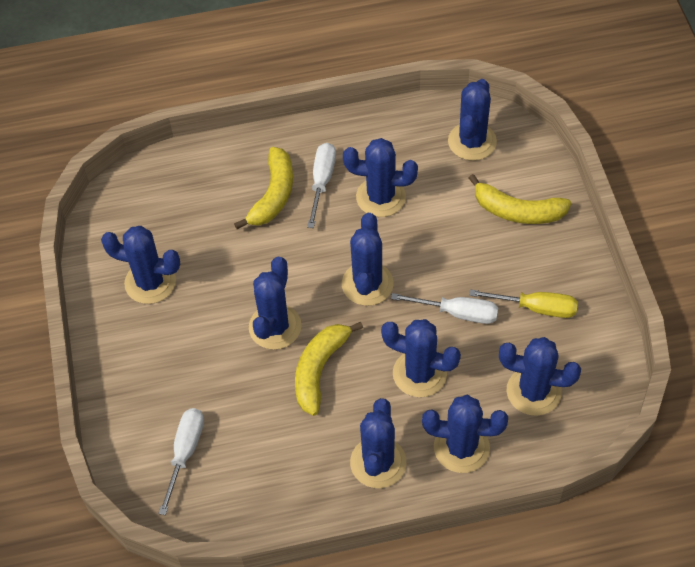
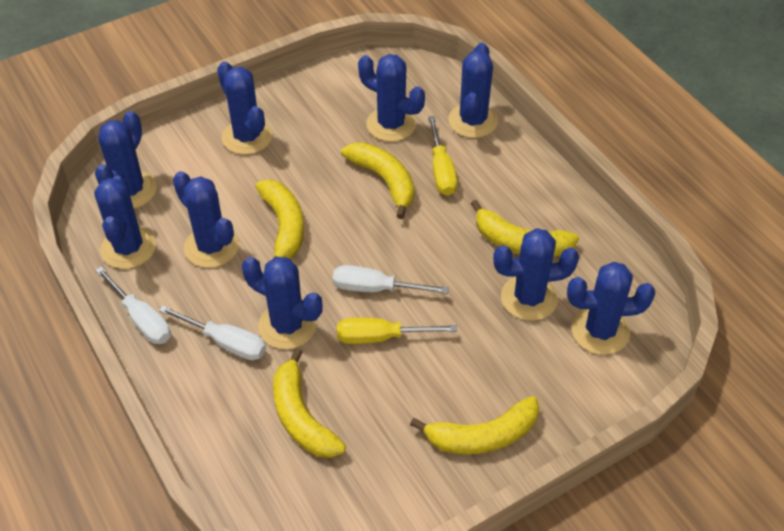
yellow banana: 3 -> 5
yellow screwdriver: 1 -> 2

